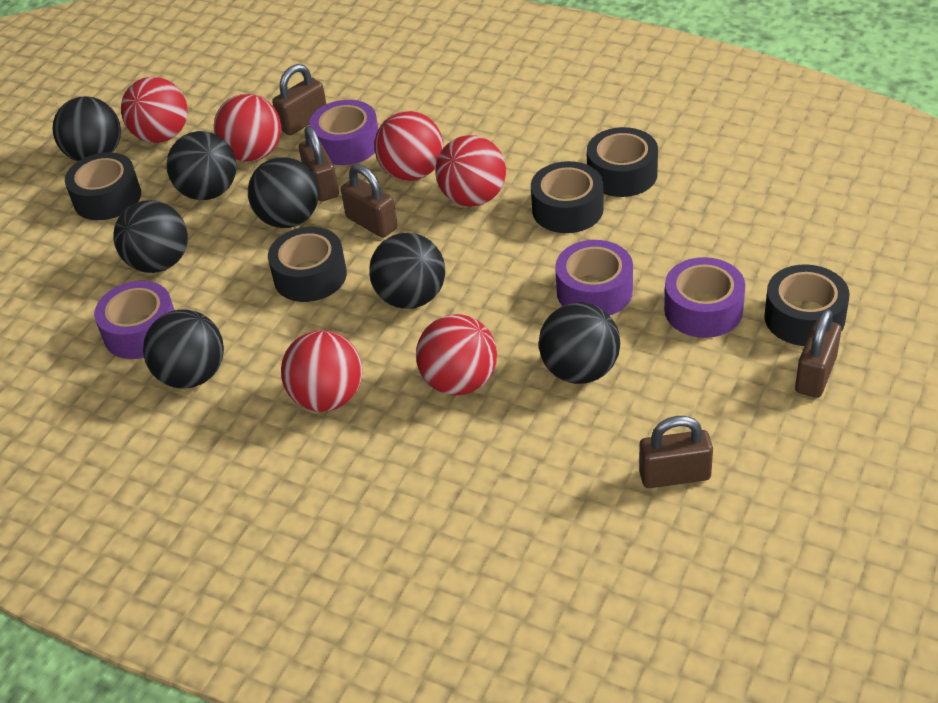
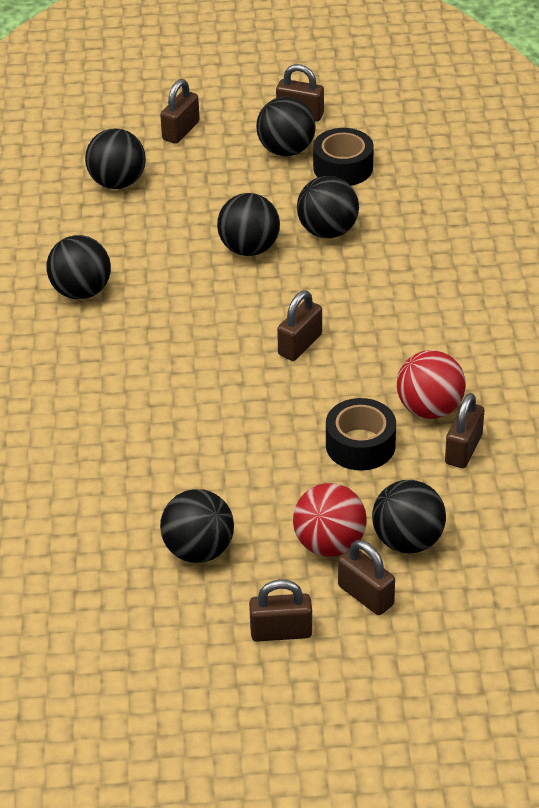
black tape: 5 -> 2
brown padlock: 5 -> 6
purple tape: 4 -> 0
red ball: 6 -> 2

